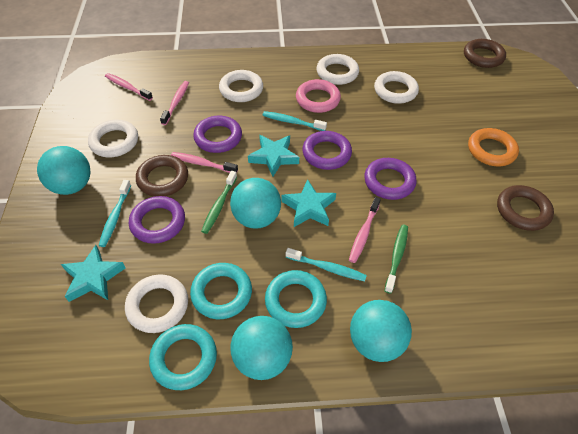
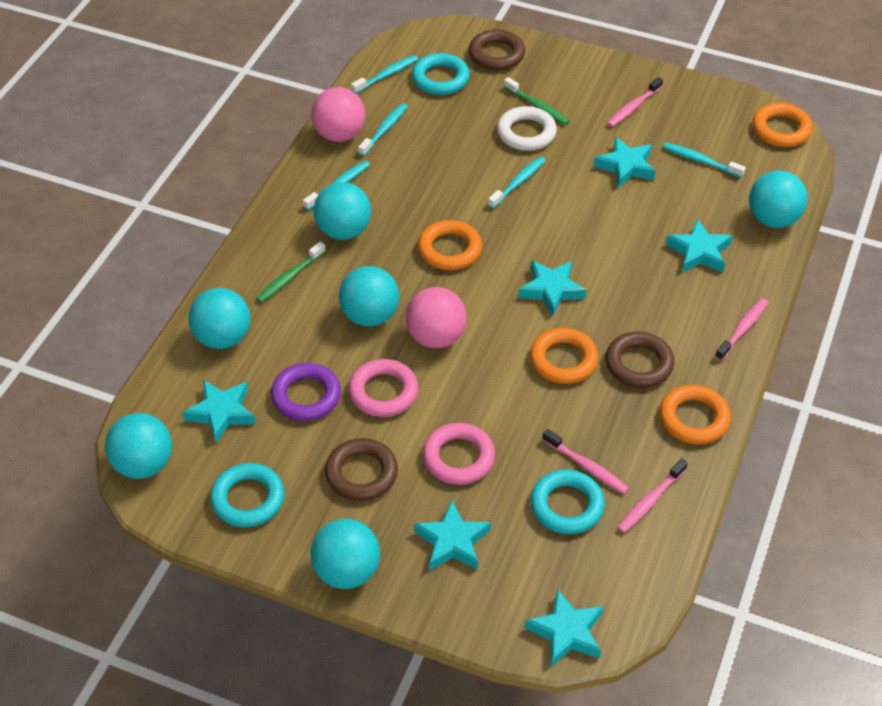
orange ring: 1 -> 4
pink ball: 0 -> 2
pink ring: 1 -> 2
purple ring: 4 -> 1
turquoise ball: 4 -> 6
turquoise star: 3 -> 6
turquoise toothbrush: 3 -> 5
white ring: 5 -> 1

